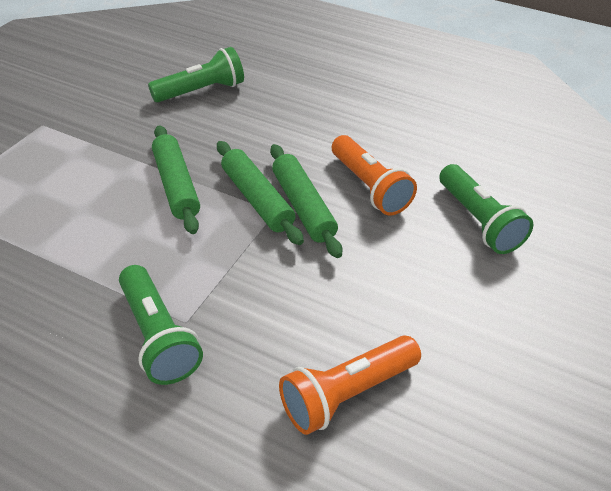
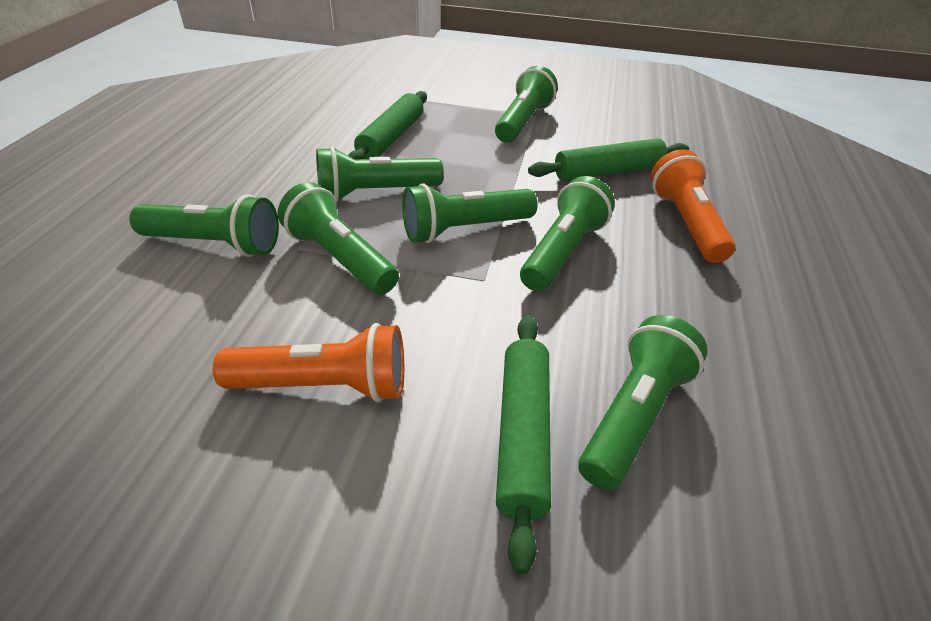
green flashlight: 3 -> 7

